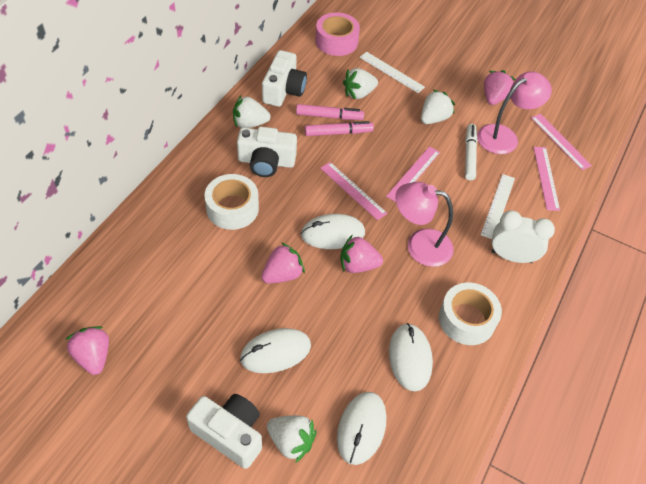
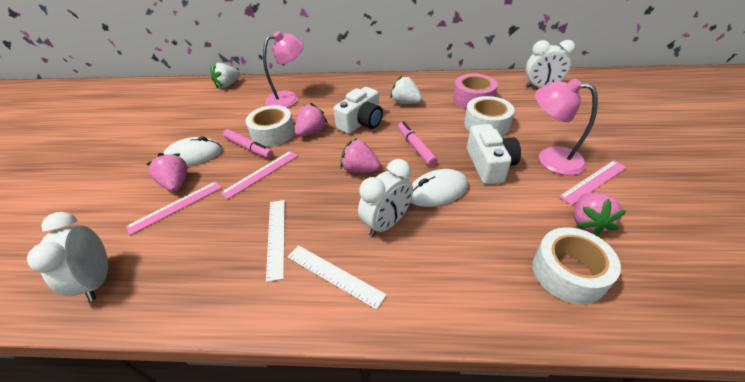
pink ruler: 4 -> 3
white camera: 3 -> 2
white clock: 1 -> 3
white marker: 1 -> 0
white mouse: 4 -> 2
white strawberry: 4 -> 2
white tape: 2 -> 3

